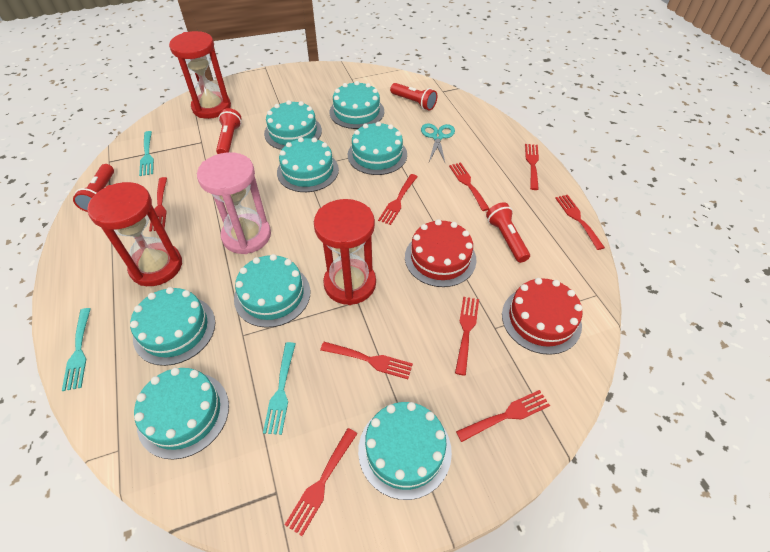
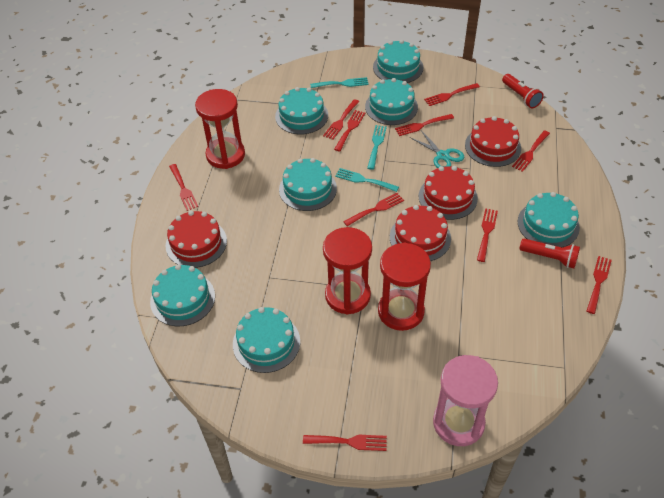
red cake: 2 -> 4
red flashlight: 4 -> 2
red fork: 9 -> 10
turquoise cake: 8 -> 7

